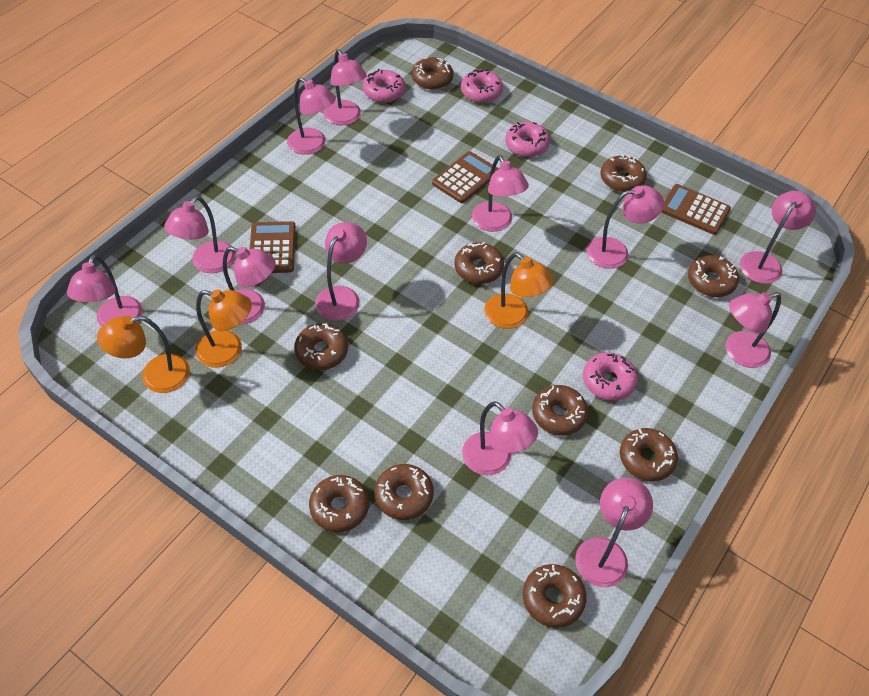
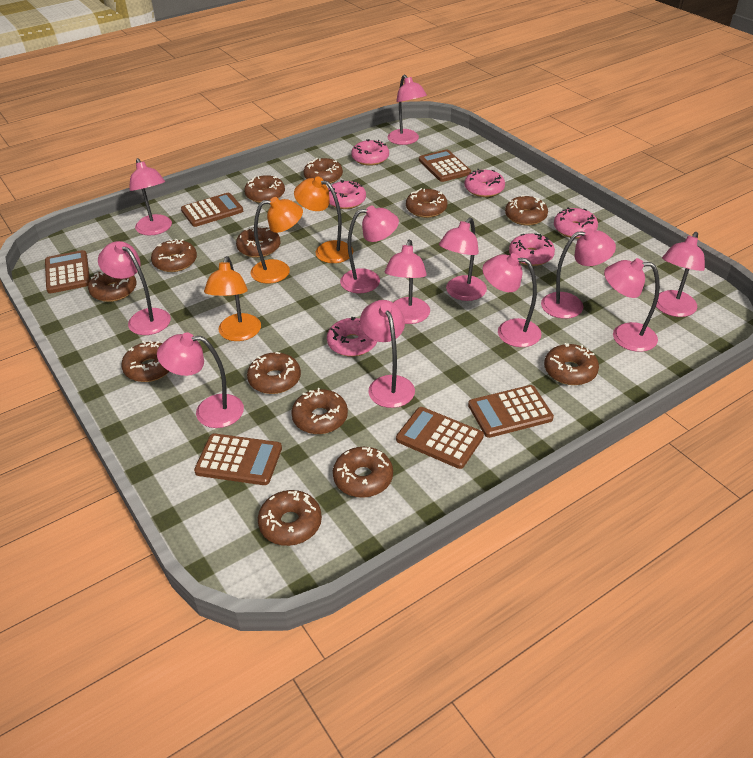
brown calculator: 3 -> 6
brown donut: 10 -> 13
pink donut: 4 -> 6

